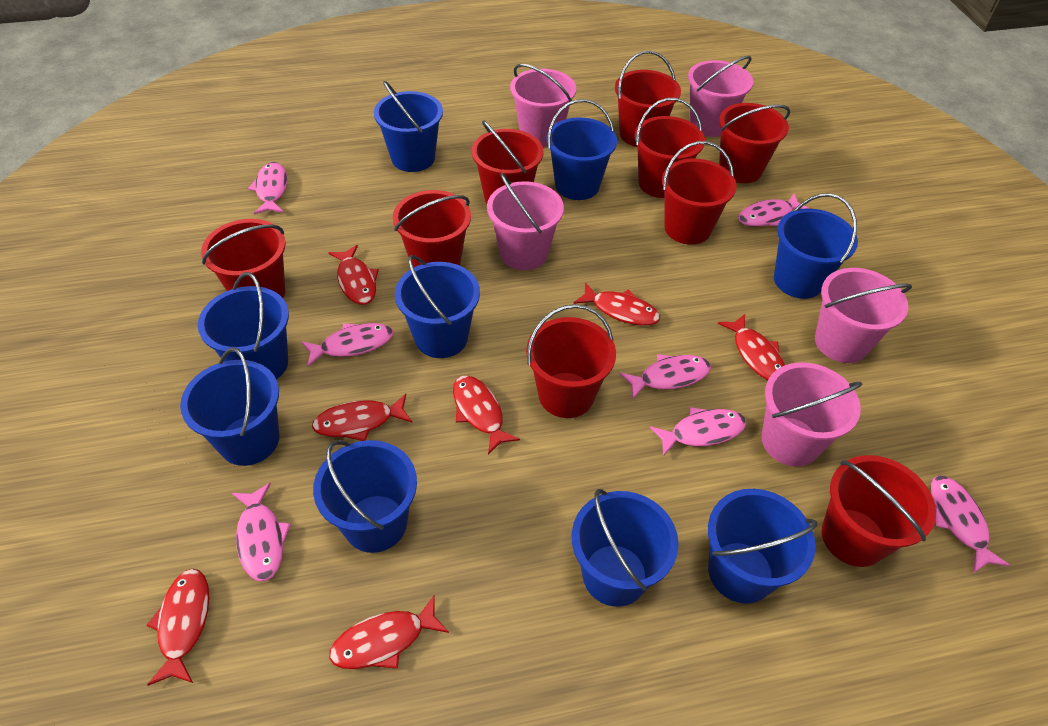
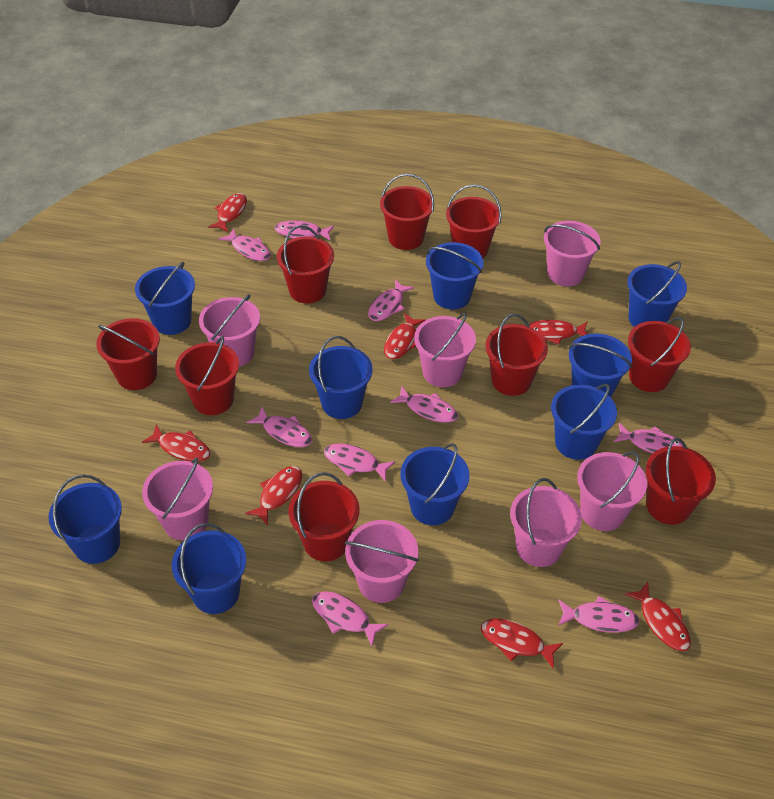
pink bucket: 5 -> 7
pink fish: 7 -> 9

